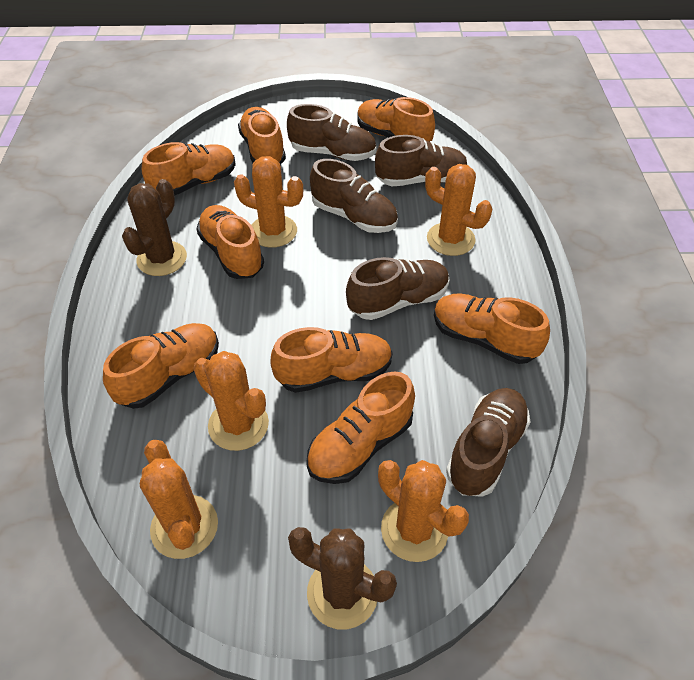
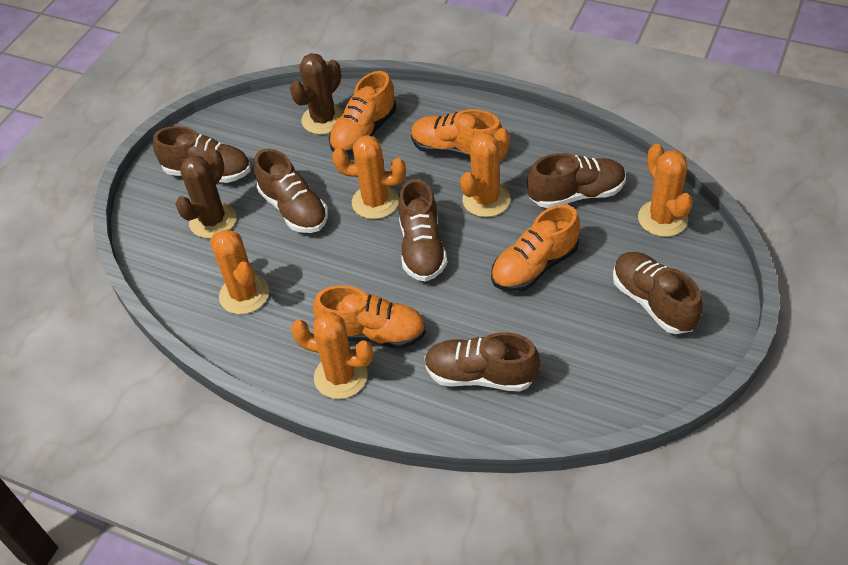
brown shoe: 5 -> 6
orange shoe: 8 -> 4

